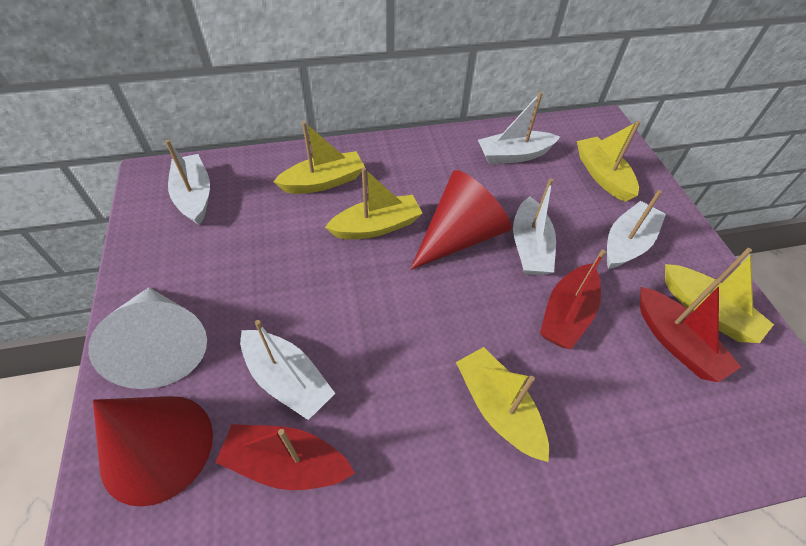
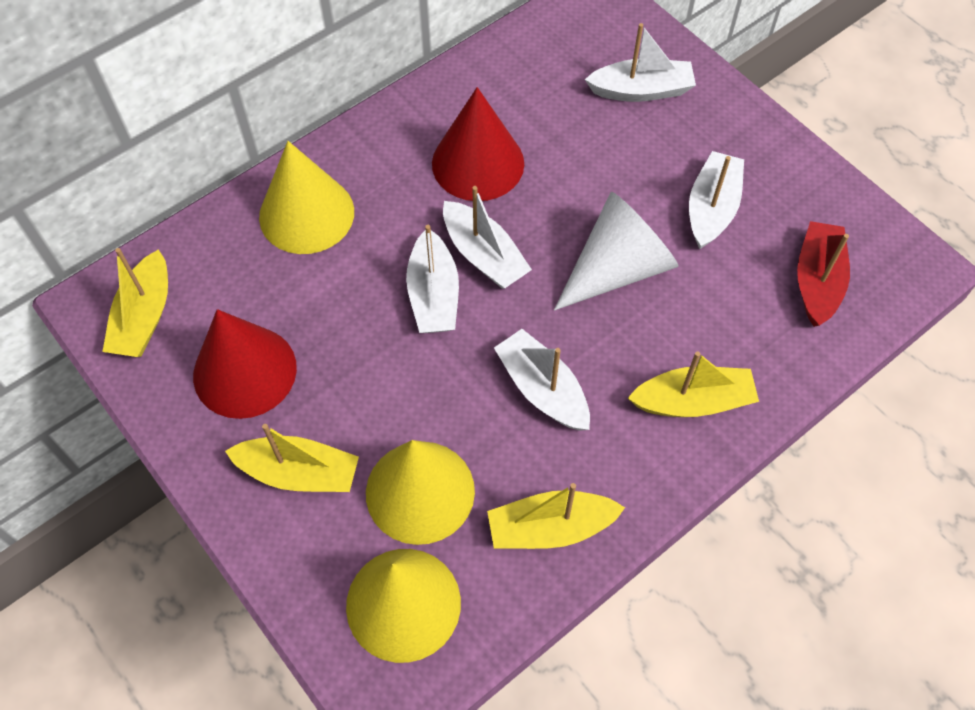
red boat: 3 -> 1
yellow boat: 5 -> 4
yellow cone: 0 -> 3

